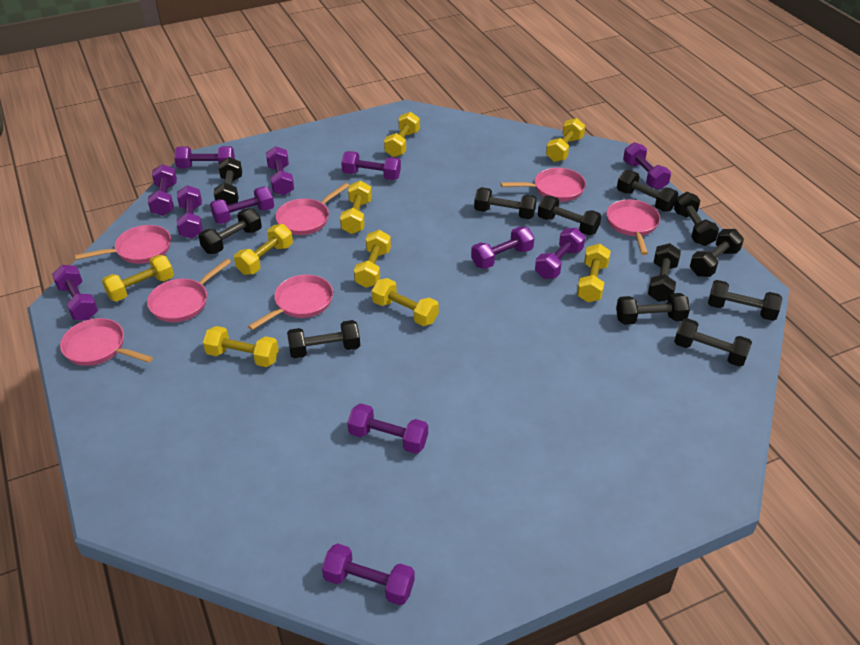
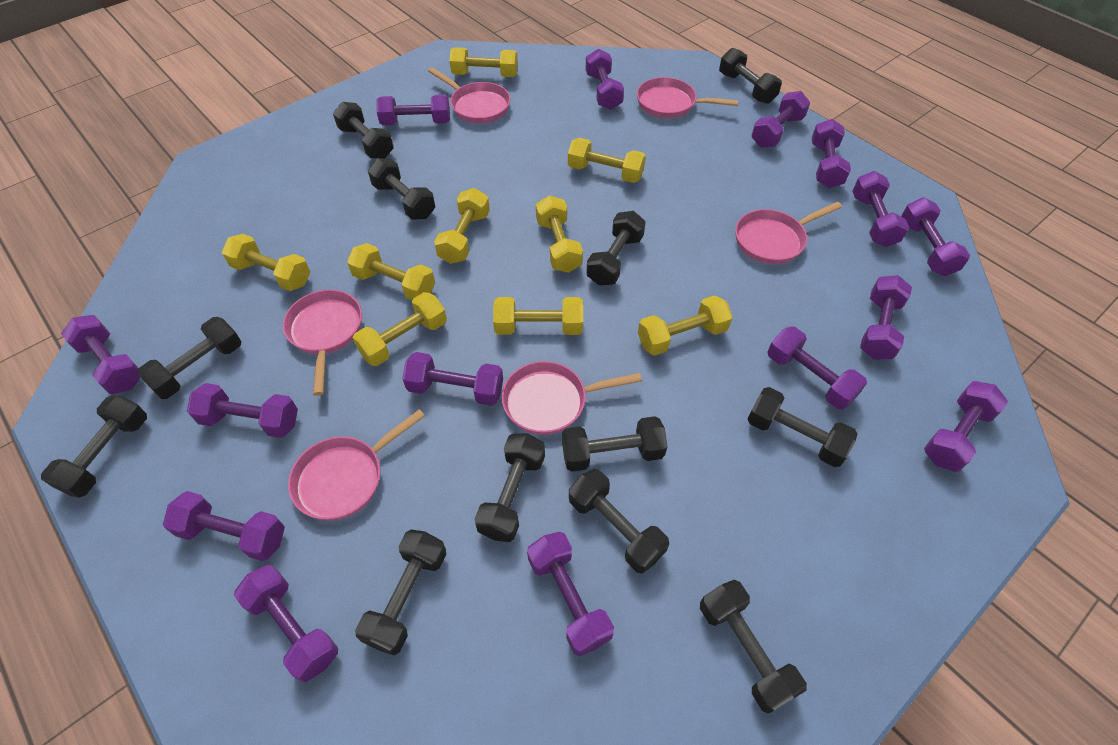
pink pan: 7 -> 6
purple dumbbell: 12 -> 15

